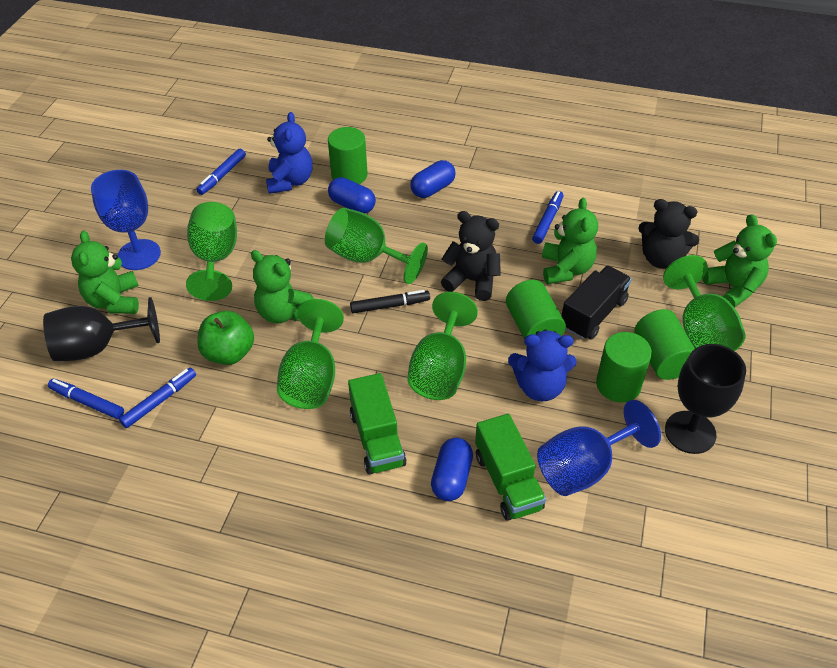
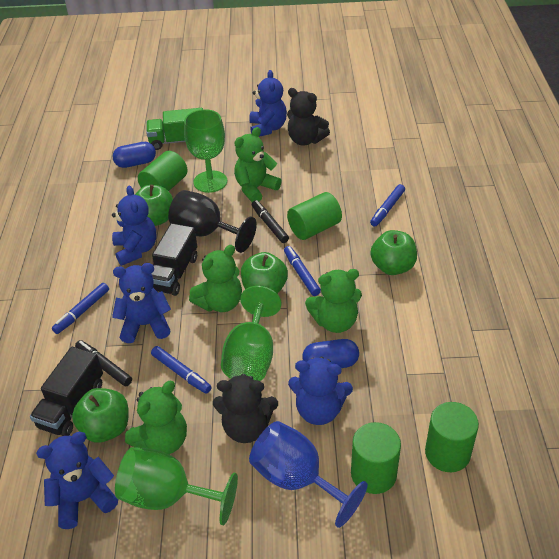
black goblet: 2 -> 1
black marker: 1 -> 2
black truck: 1 -> 2
blue capsule: 3 -> 2
blue goblet: 2 -> 1
blue teddy bear: 2 -> 5
green apple: 1 -> 4
green goblet: 5 -> 3
green truck: 2 -> 1

